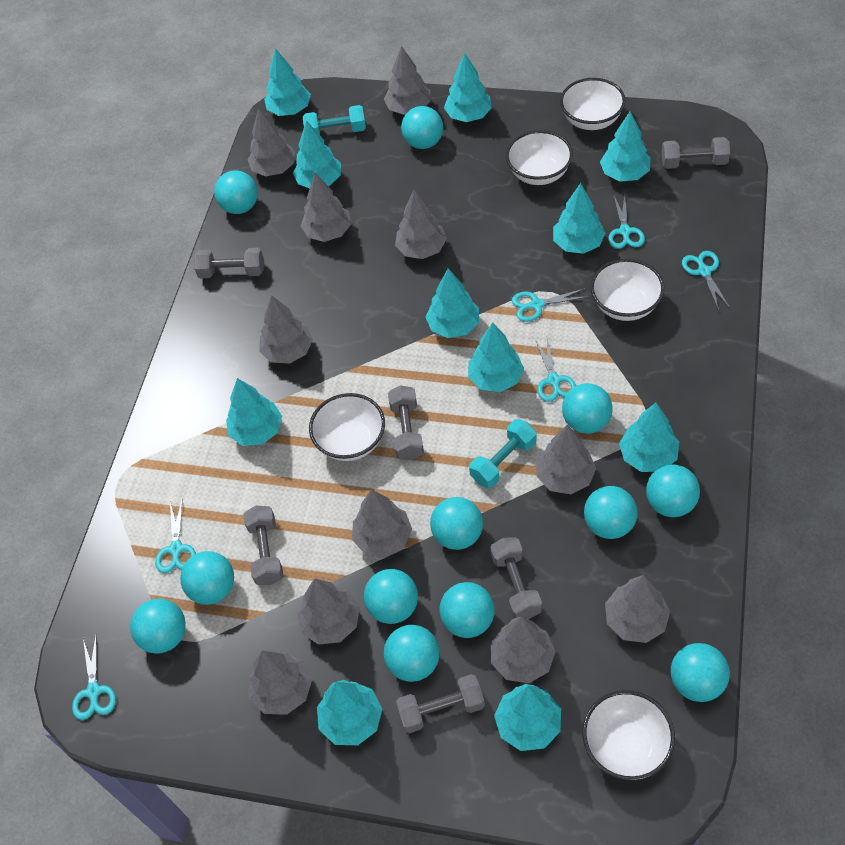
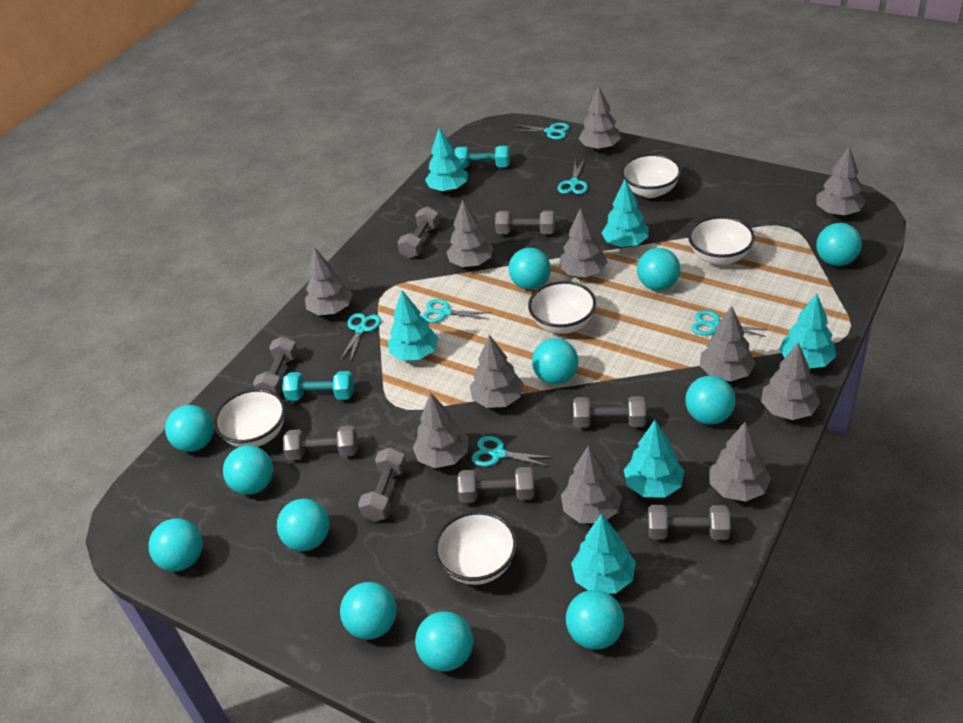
grey dumbbell: 6 -> 8
turquoise tree: 11 -> 6

